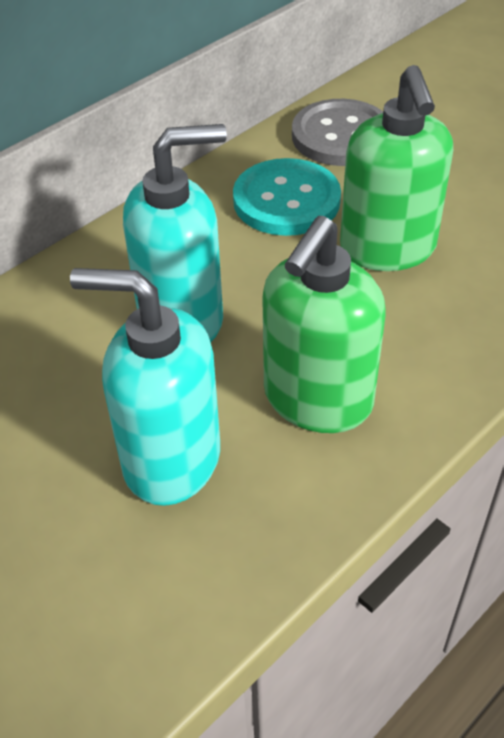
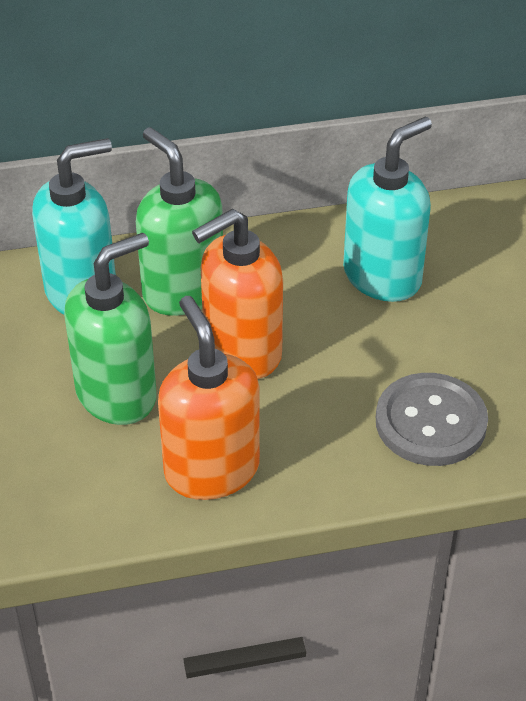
orange soap dispenser: 0 -> 2
turquoise button: 1 -> 0

